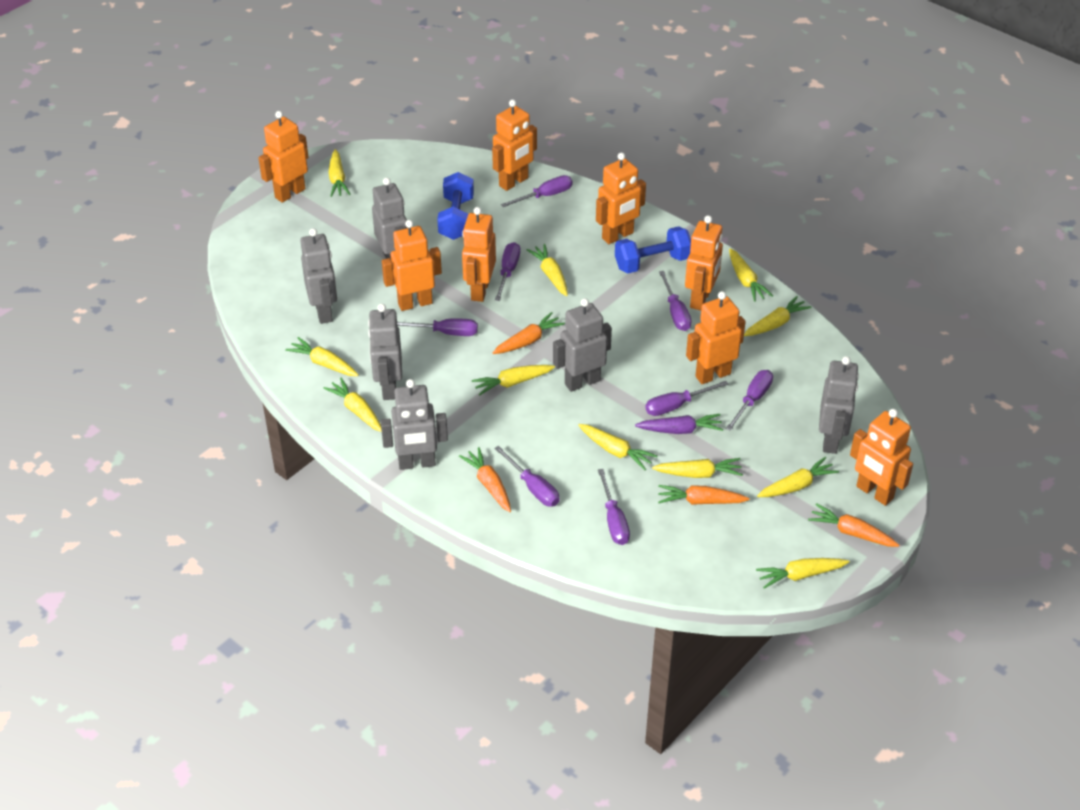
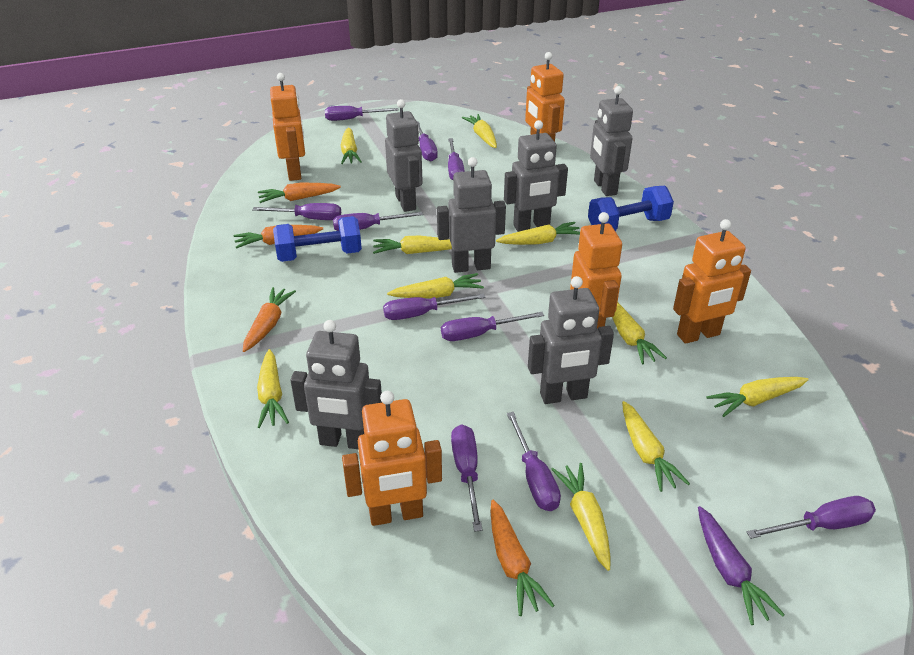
orange robot: 8 -> 5
purple screwdriver: 8 -> 10
yellow carrot: 11 -> 10

